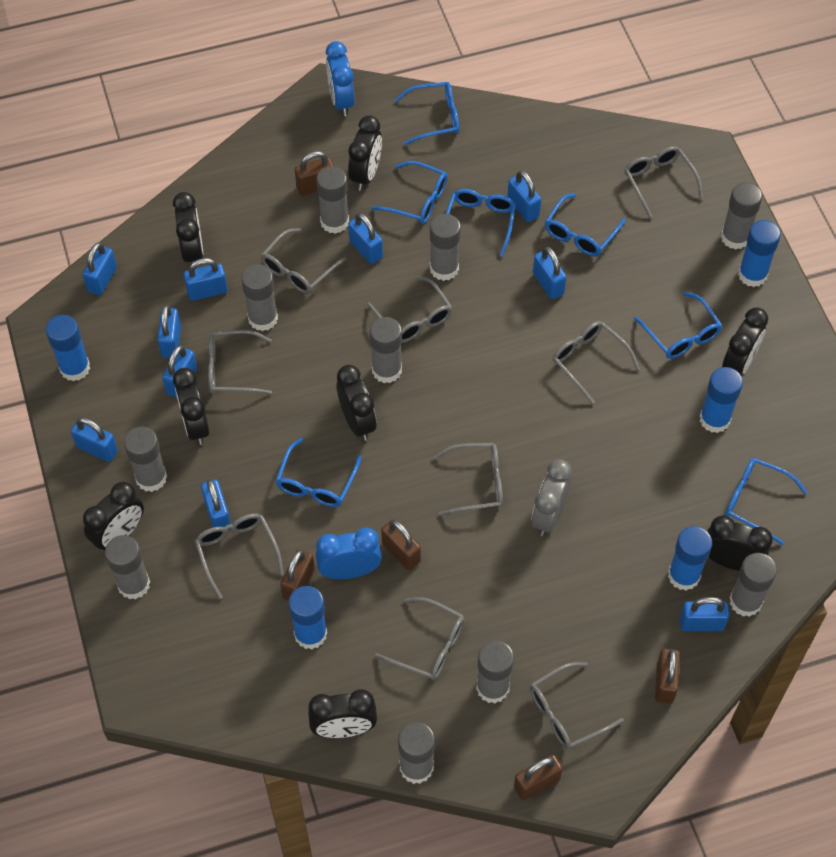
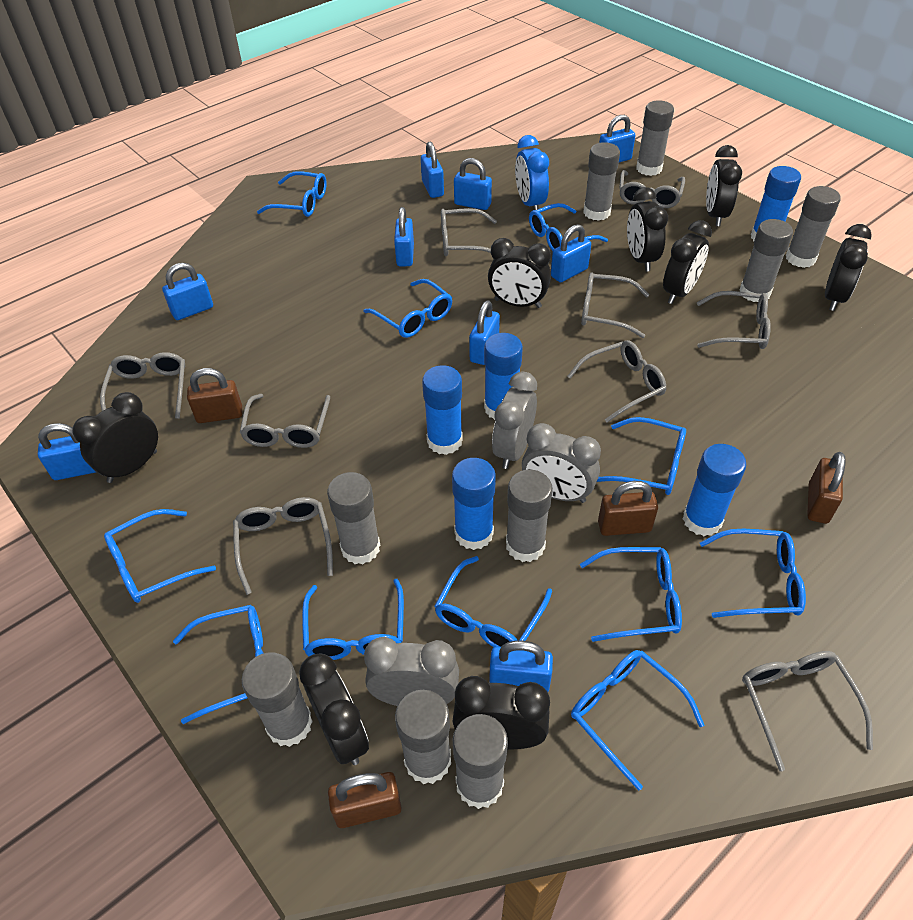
blue clock: 2 -> 1
blue glasses: 7 -> 11
blue padlock: 10 -> 9
brown padlock: 5 -> 4
grey clock: 1 -> 3
grey glue stick: 10 -> 9

